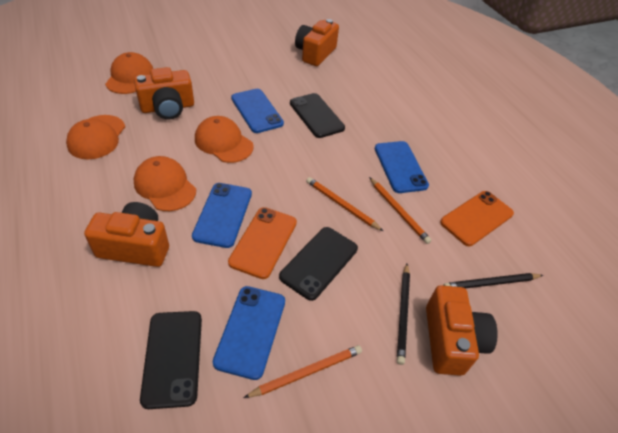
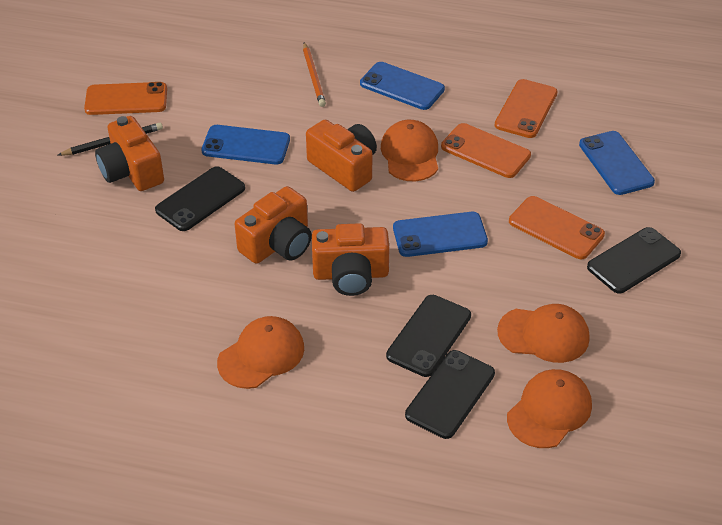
black pencil: 2 -> 1
black phone: 3 -> 4
orange pencil: 3 -> 1
orange phone: 2 -> 4

